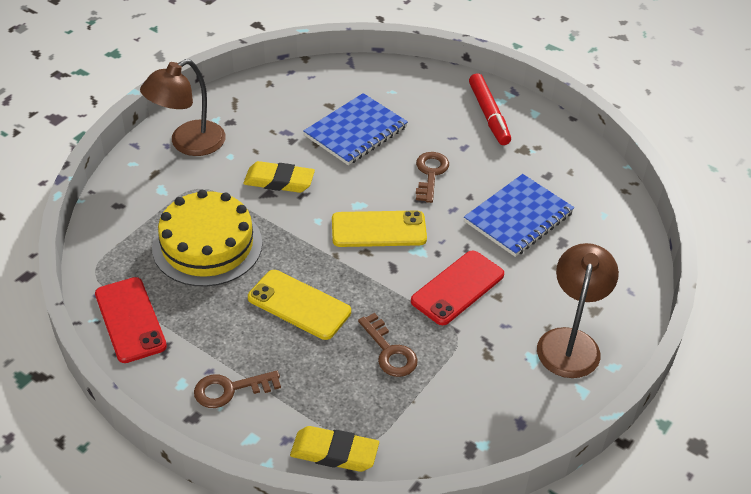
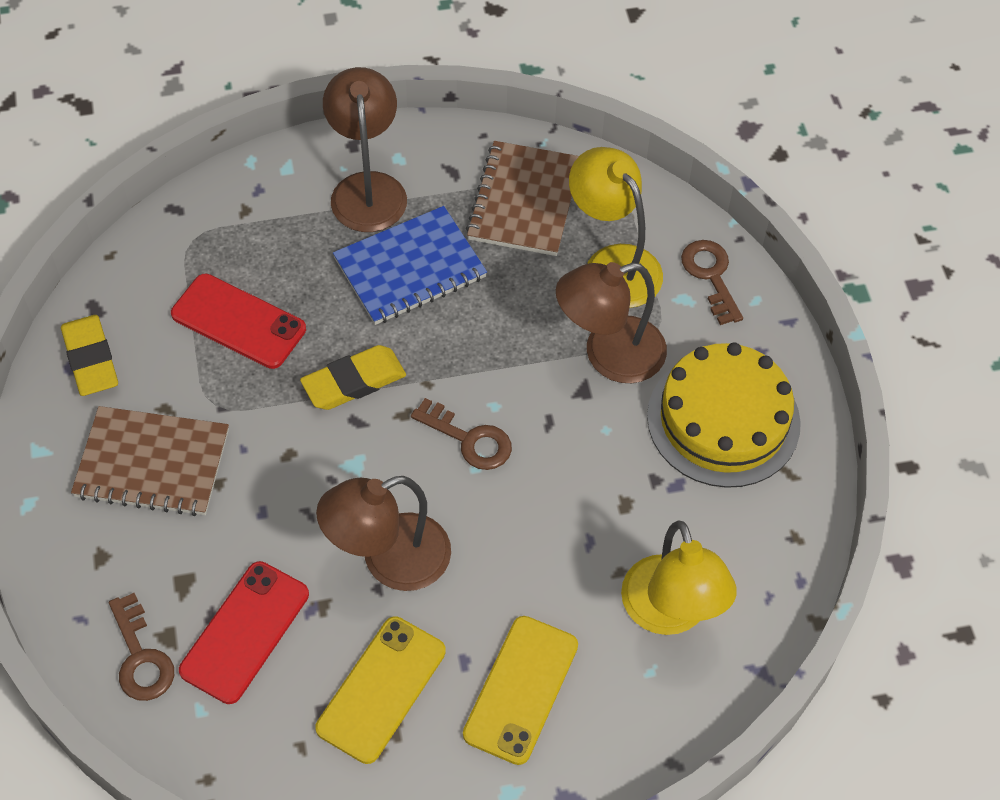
blue notebook: 2 -> 1
brown lamp: 2 -> 3
brown notebook: 0 -> 2
red marker: 1 -> 0
yellow lamp: 0 -> 2

